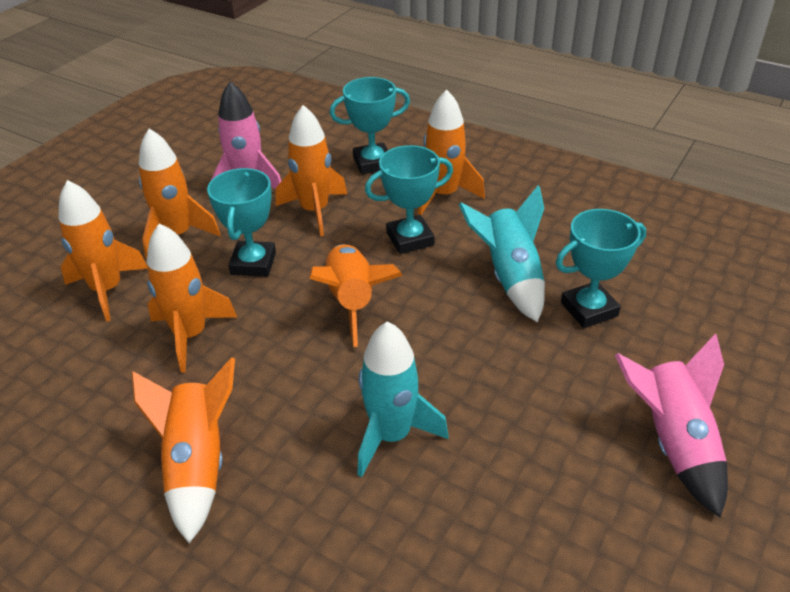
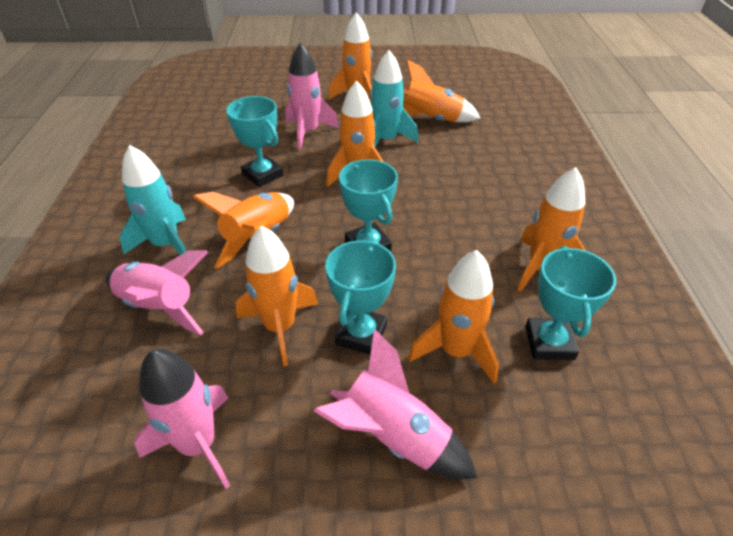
pink rocket: 2 -> 4

